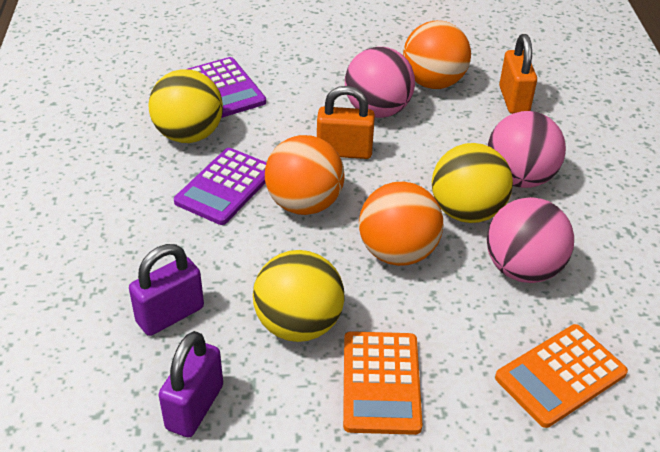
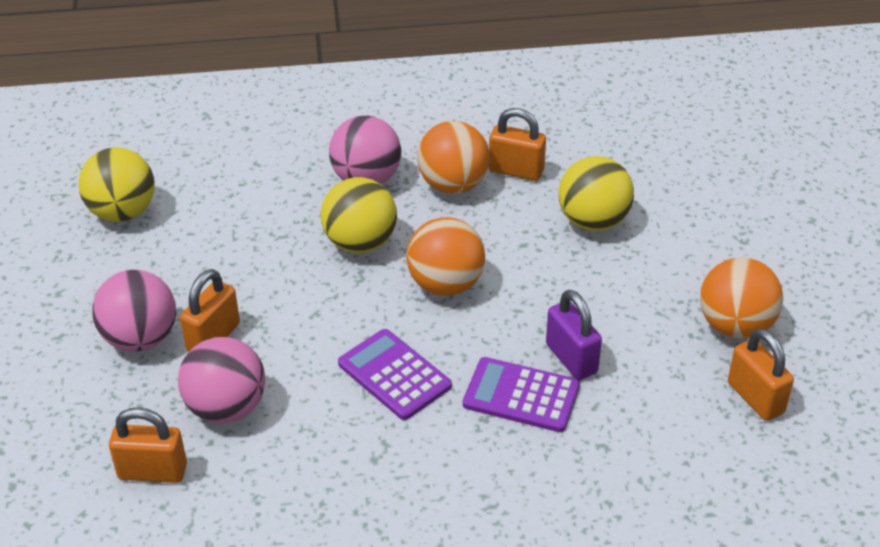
orange calculator: 2 -> 0
orange padlock: 2 -> 4
purple padlock: 2 -> 1

